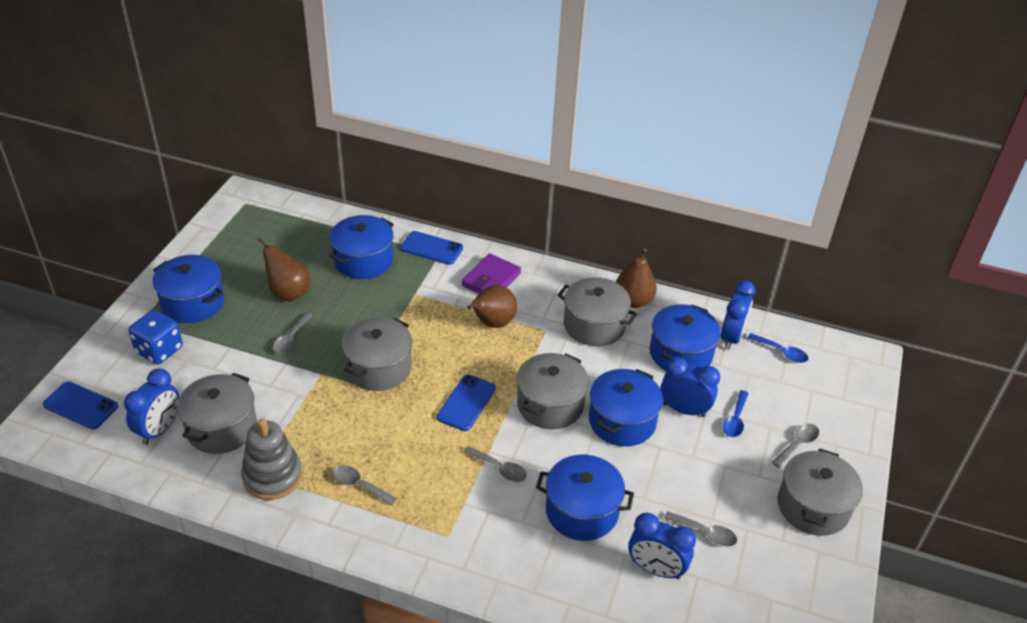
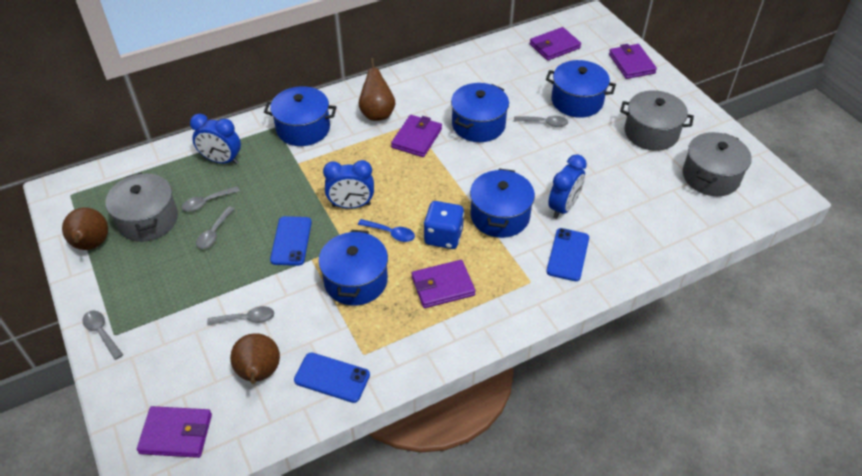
blue clock: 4 -> 3
blue spoon: 2 -> 1
grey pot: 5 -> 3
grey stacking toy: 1 -> 0
purple wallet: 1 -> 5

